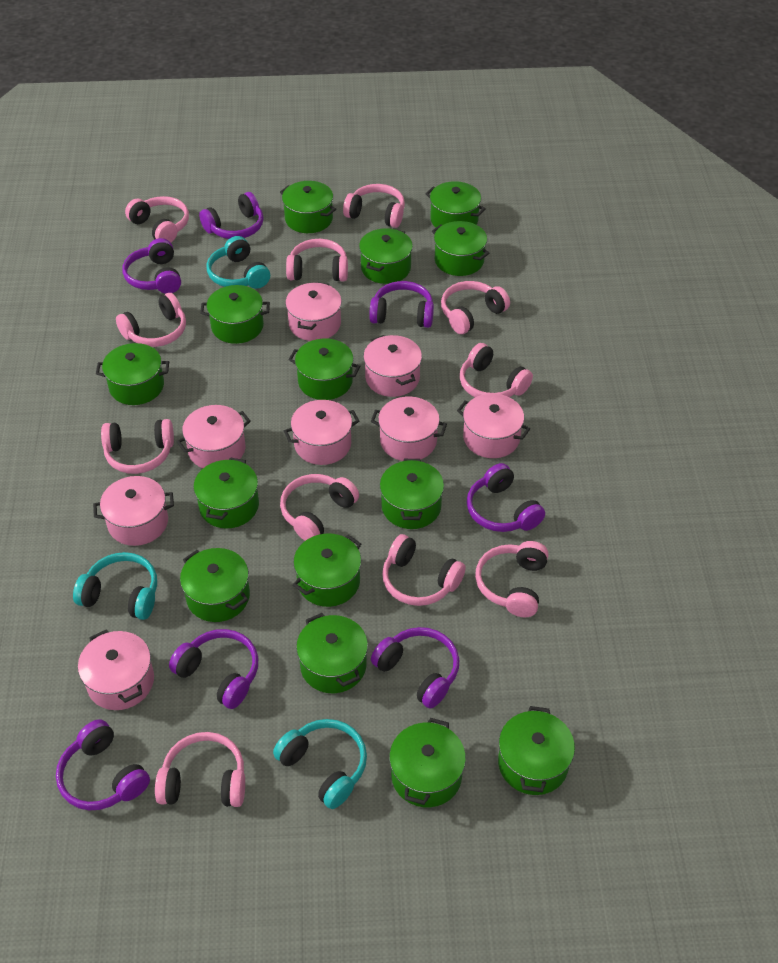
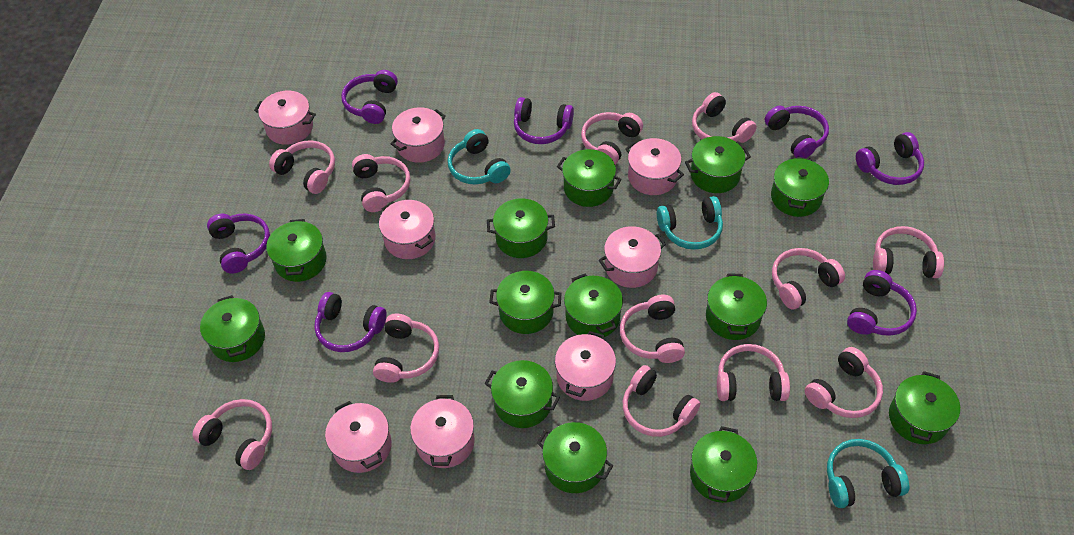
green pot: 14 -> 13
pink headphones: 11 -> 12

